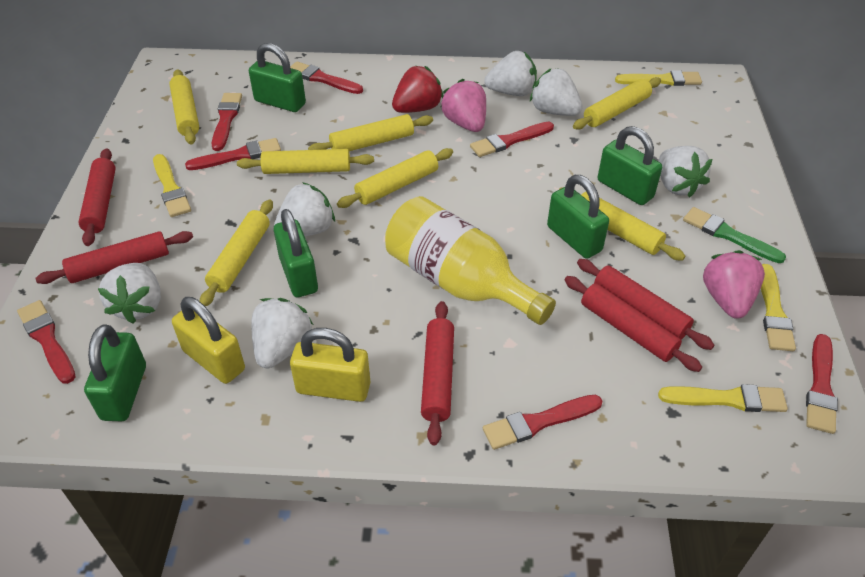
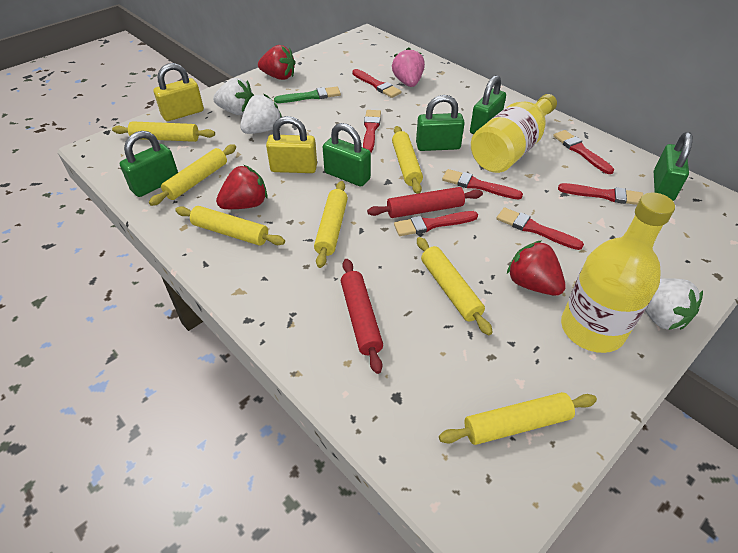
pink strawberry: 2 -> 1
red rolling pin: 5 -> 2
red strawberry: 1 -> 3
white strawberry: 6 -> 3
yellow bottle: 1 -> 2
yellow brush: 4 -> 0

